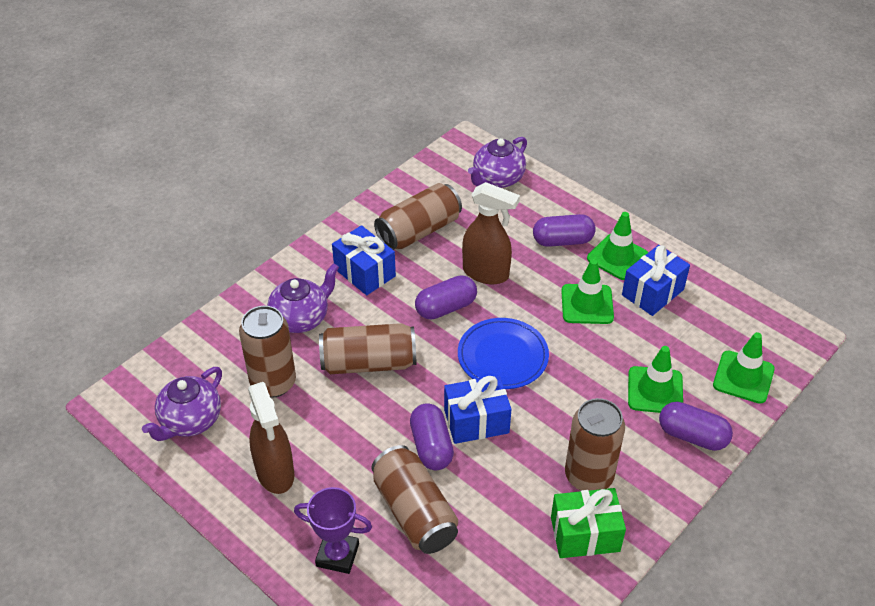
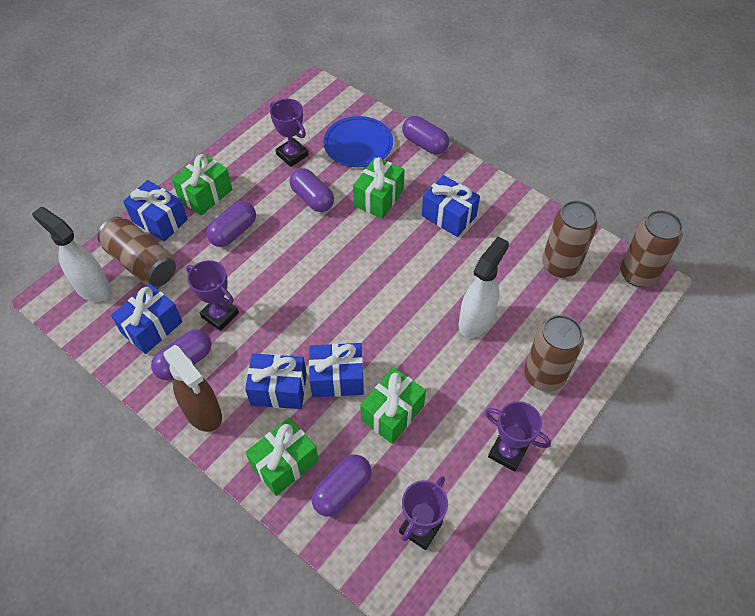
blue gift: 3 -> 5
brown can: 5 -> 4
brown spray bottle: 2 -> 1
green gift: 1 -> 4
green traffic cone: 4 -> 0
purple capsule: 4 -> 5
purple teapot: 3 -> 0
purple trophy: 1 -> 4
white spray bottle: 0 -> 2

